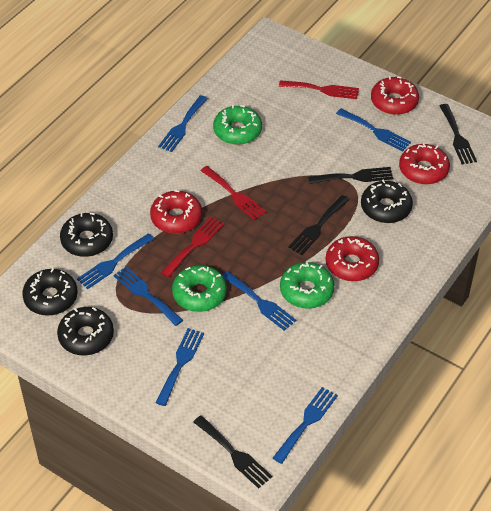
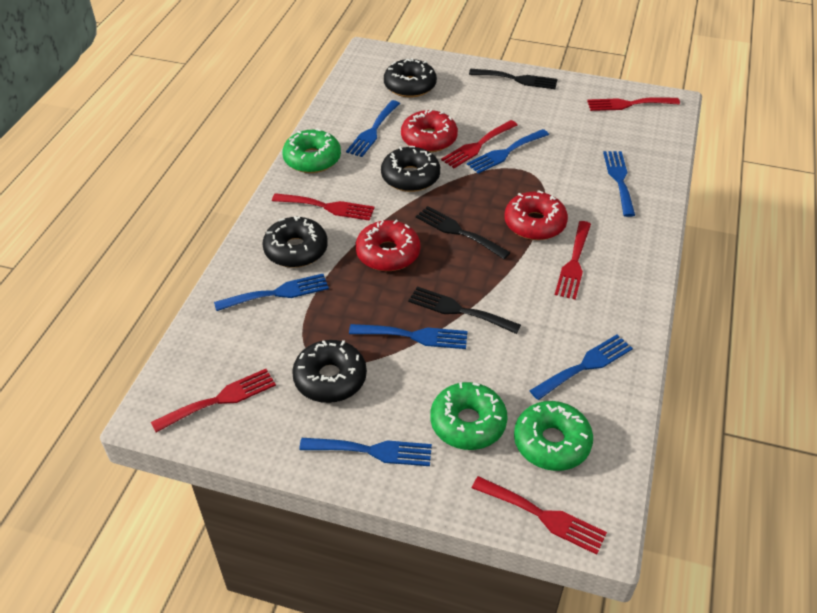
black fork: 4 -> 3
red donut: 4 -> 3
red fork: 3 -> 6

